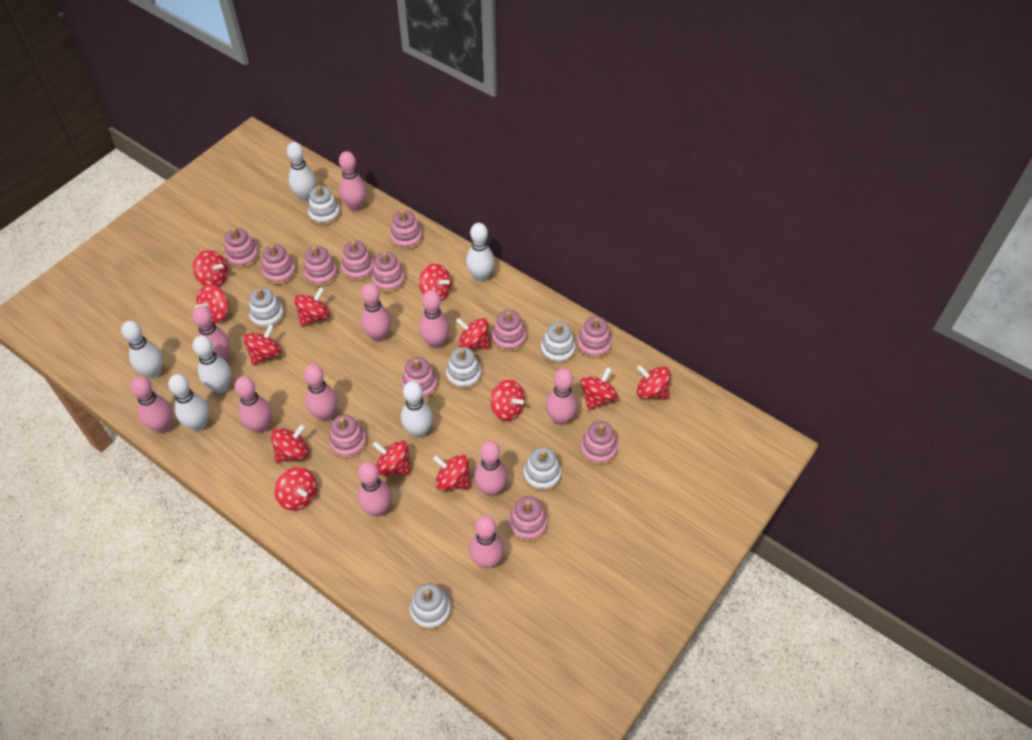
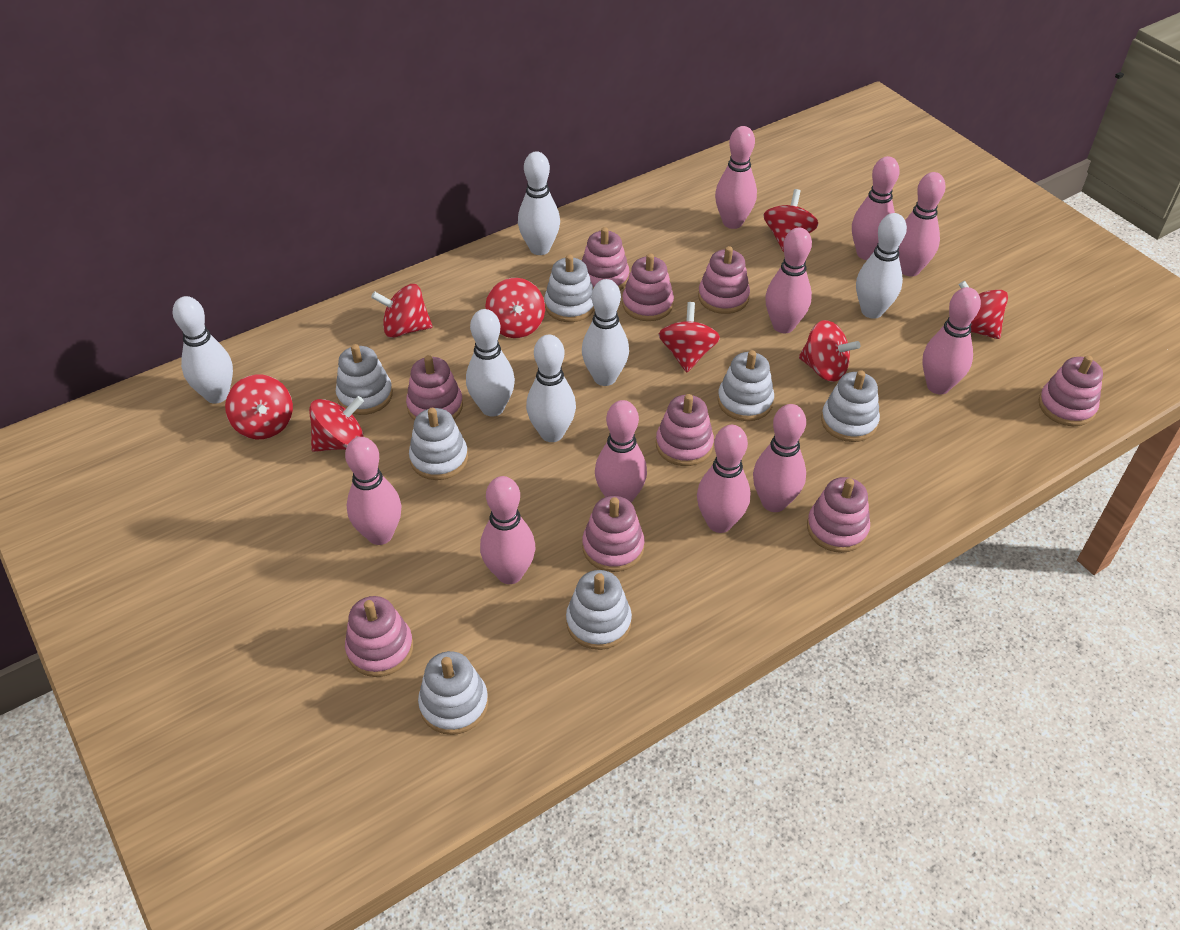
pink bowling pin: 11 -> 10
pink stacking toy: 12 -> 9
red spinning top: 13 -> 8
white stacking toy: 6 -> 7

